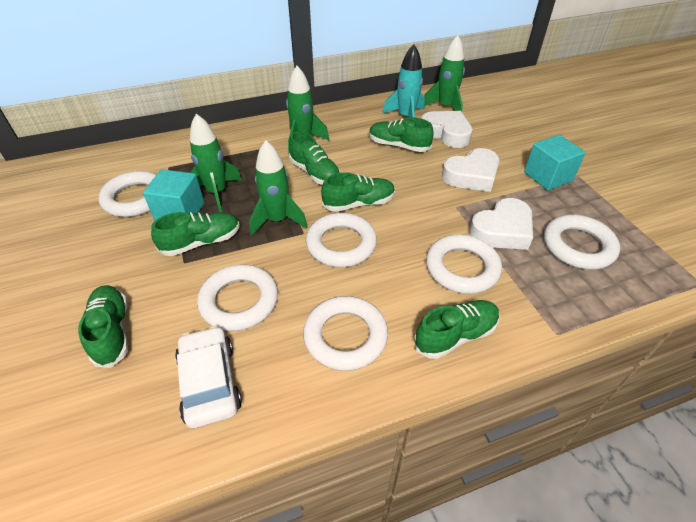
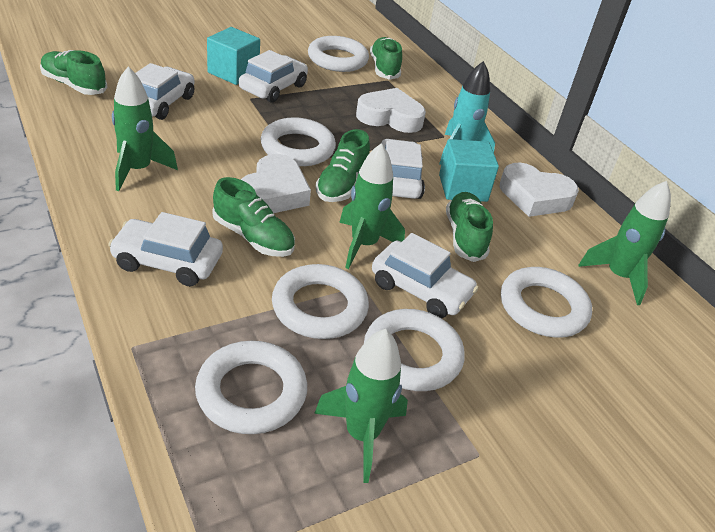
green shoe: 6 -> 5
white car: 1 -> 5

